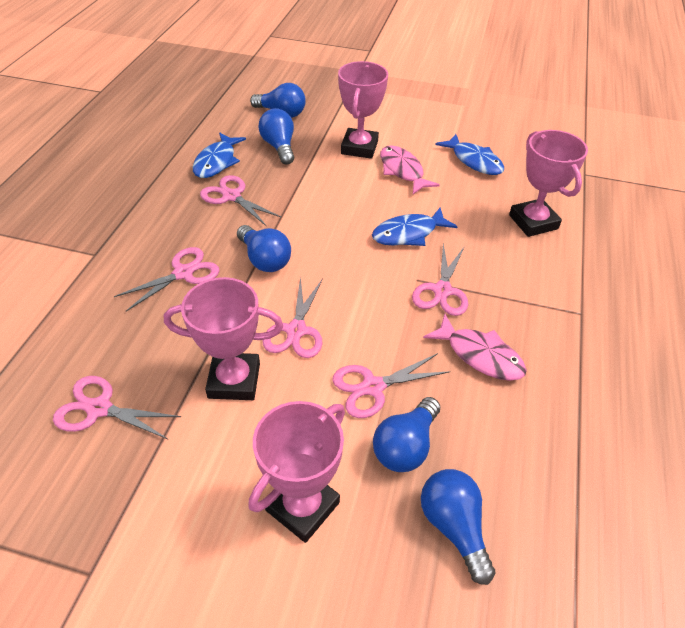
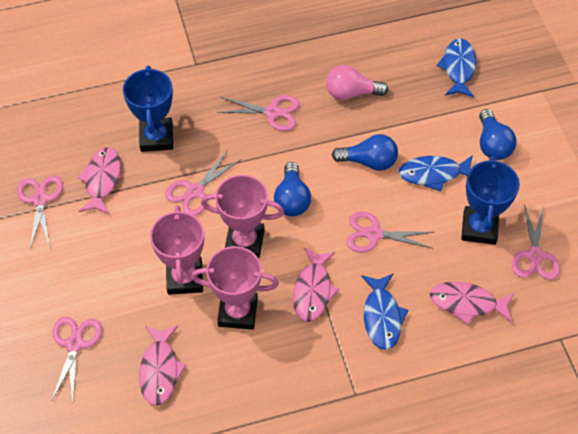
blue light bulb: 5 -> 3
blue trophy: 0 -> 2
pink fish: 2 -> 4
pink light bulb: 0 -> 1
pink trophy: 4 -> 3

